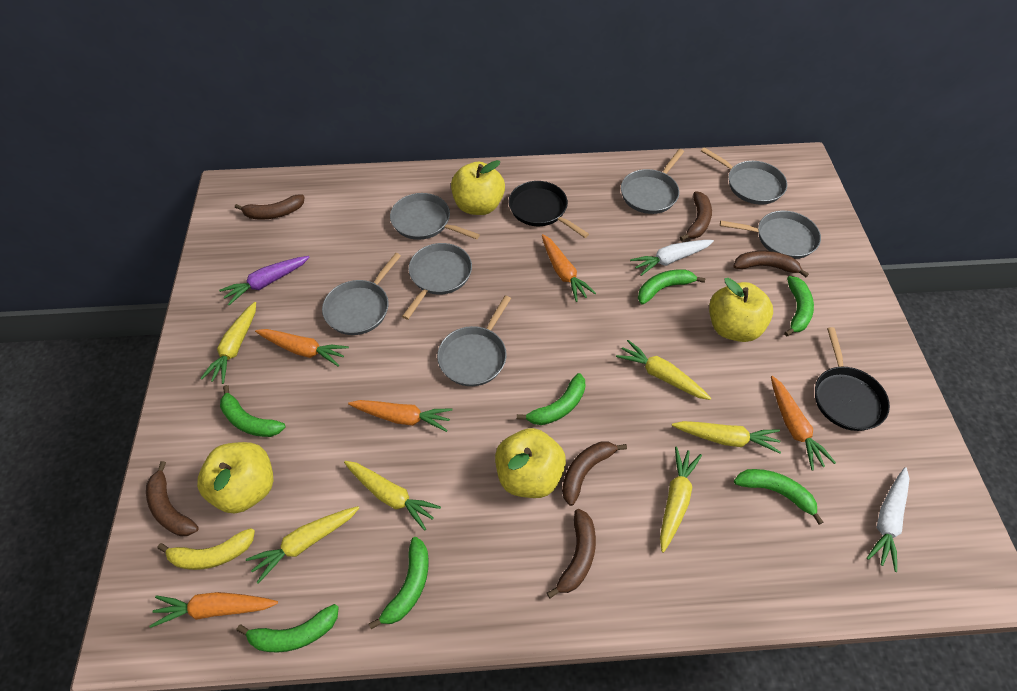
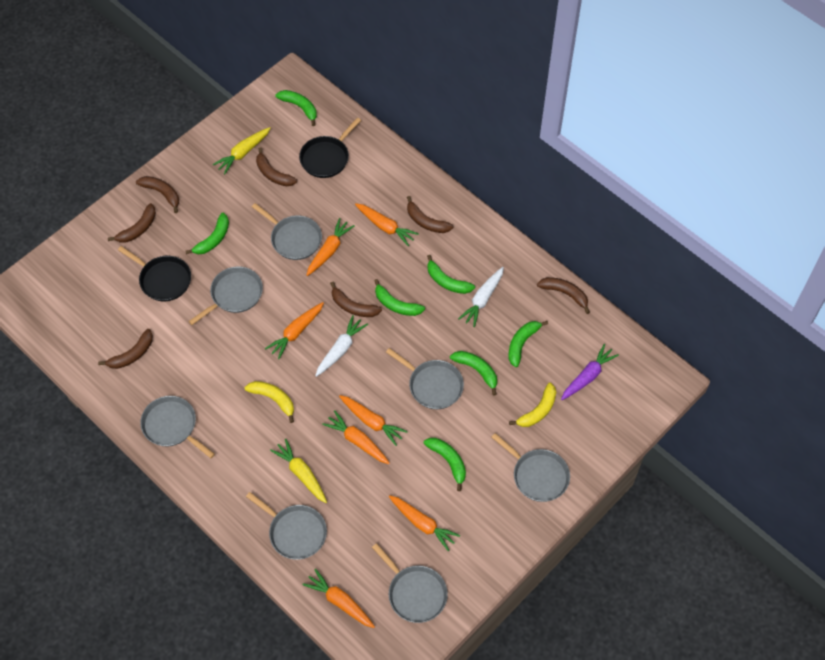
brown banana: 6 -> 7
orange carrot: 5 -> 7
yellow apple: 4 -> 0
yellow banana: 1 -> 2
yellow carrot: 6 -> 2

